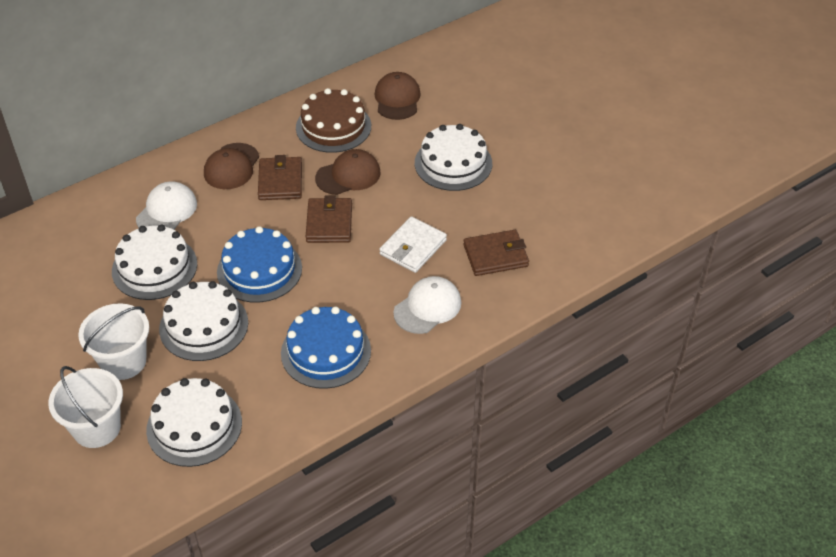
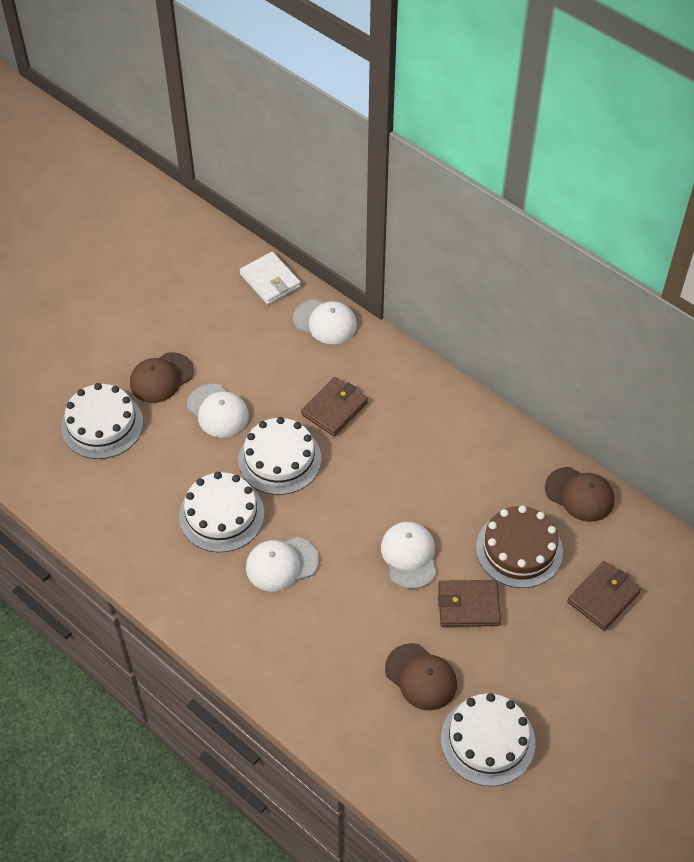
blue cake: 2 -> 0
white bucket: 2 -> 0
white cap: 2 -> 4

